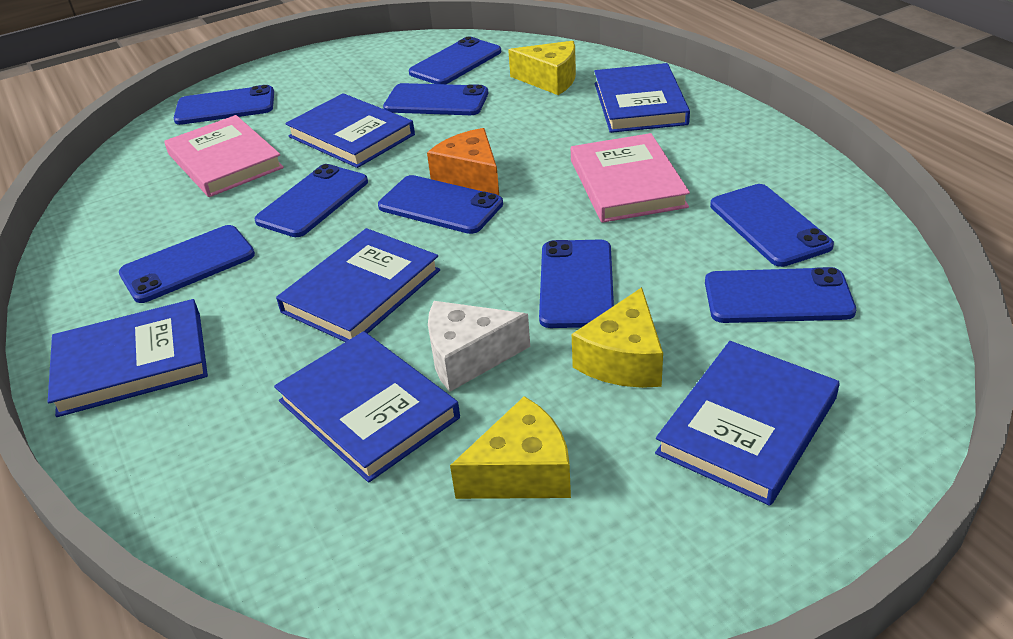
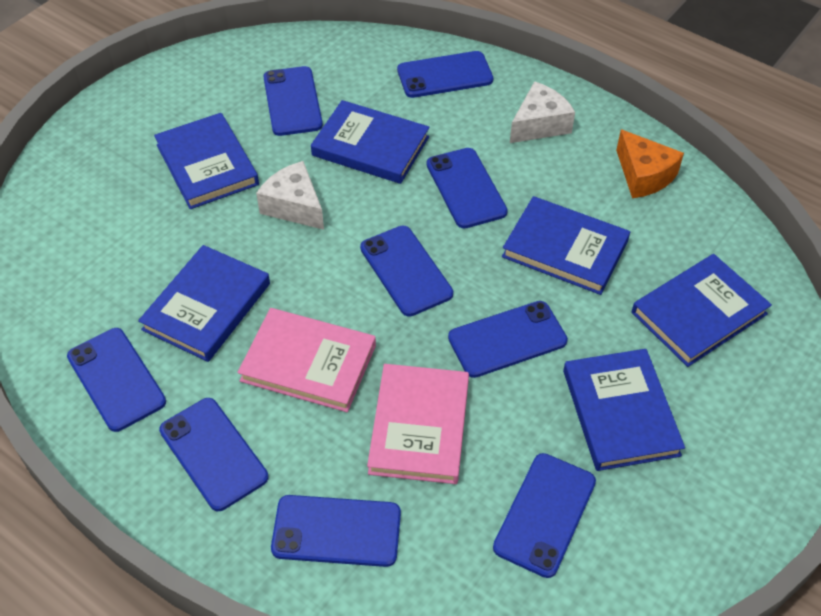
white cheese: 1 -> 2
yellow cheese: 3 -> 0

